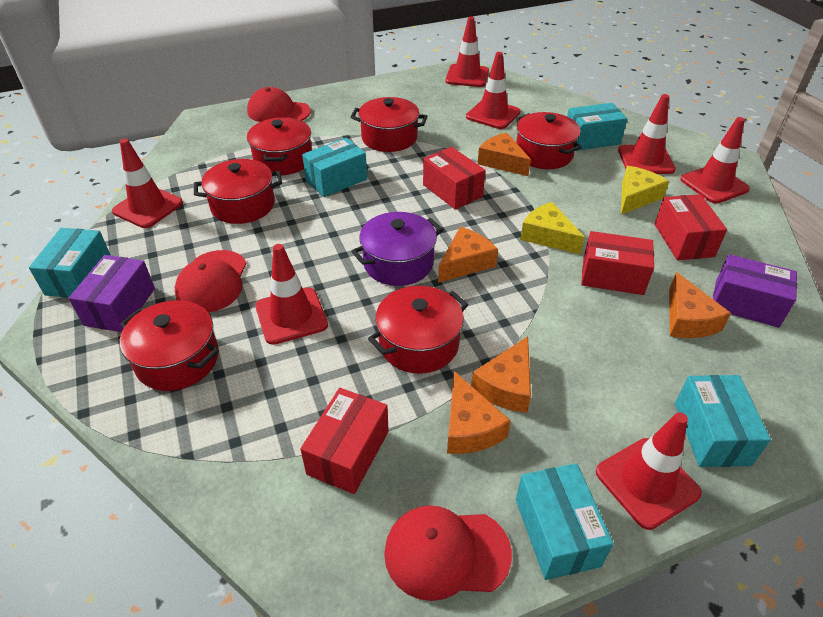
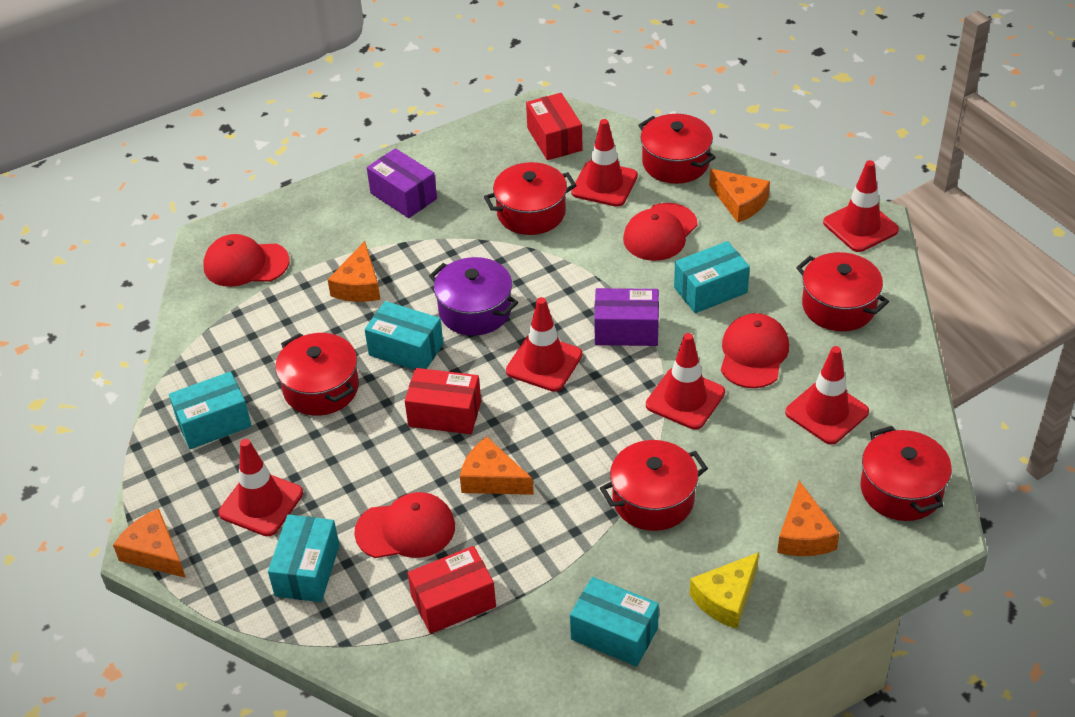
red box: 4 -> 3
red cap: 3 -> 4
red traffic cone: 7 -> 6
yellow cheese: 2 -> 1

